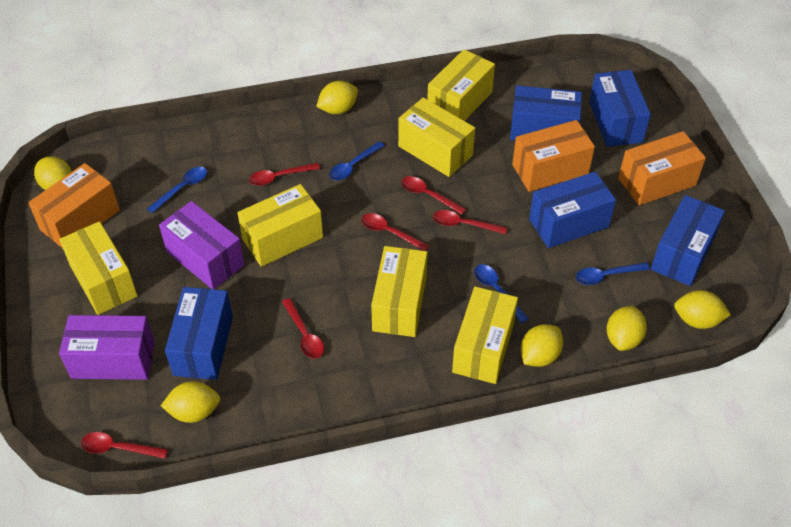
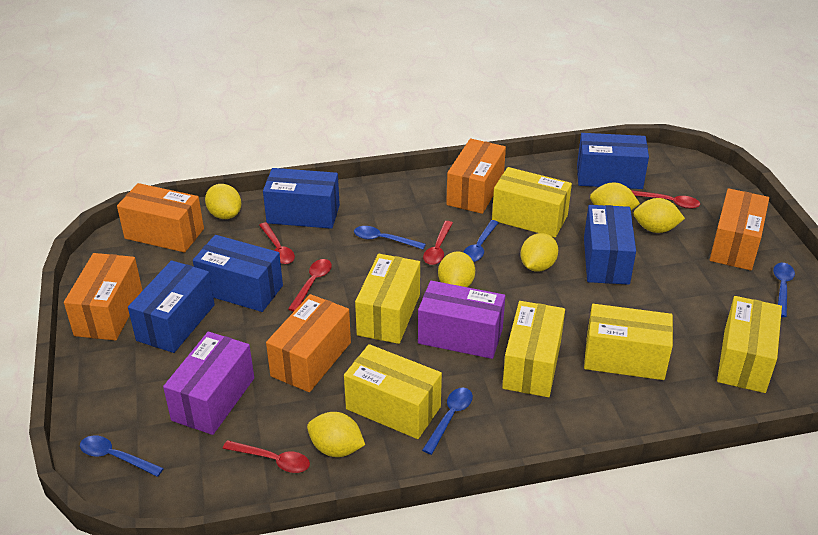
blue spoon: 4 -> 5
orange box: 3 -> 5
red spoon: 6 -> 5

